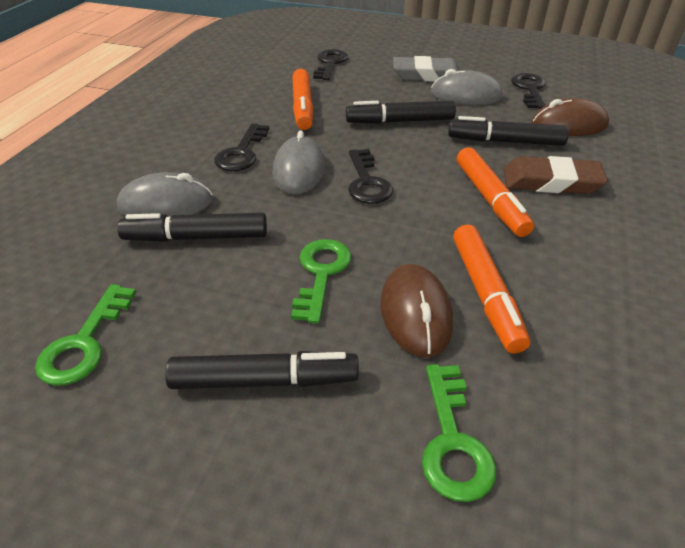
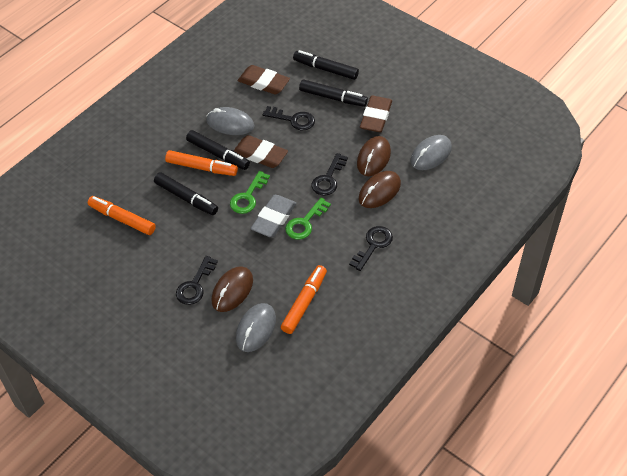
brown eraser: 1 -> 3
brown mouse: 2 -> 3
green key: 3 -> 2

